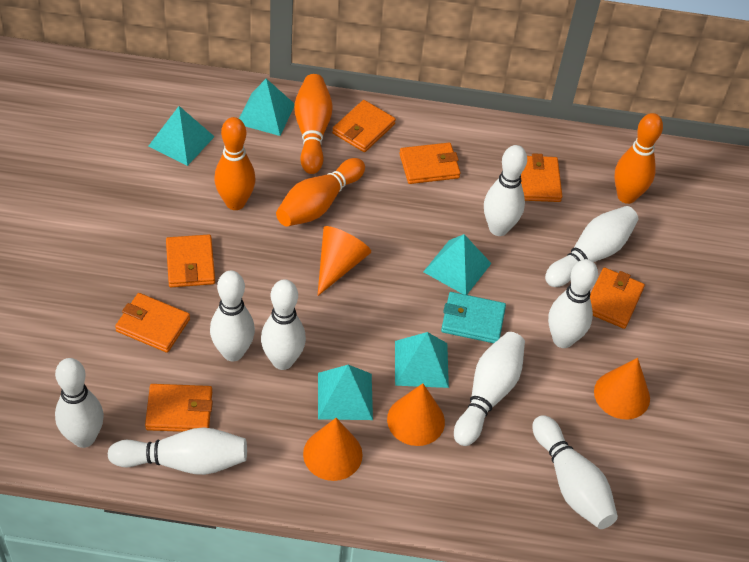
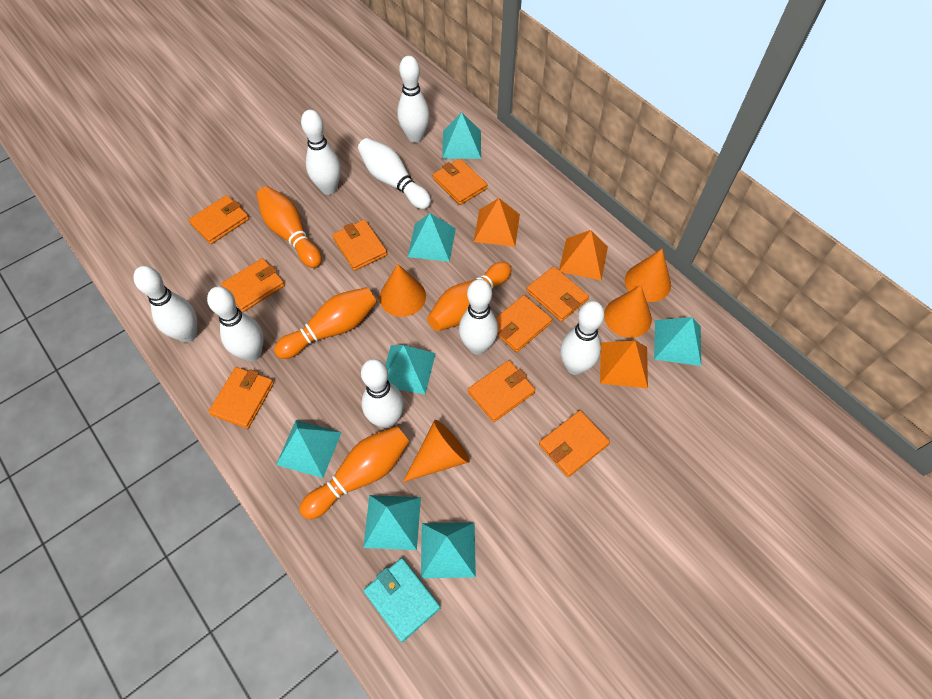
orange pyramid: 0 -> 3
orange wallet: 7 -> 9
turquoise pyramid: 5 -> 7
white bowling pin: 9 -> 8

